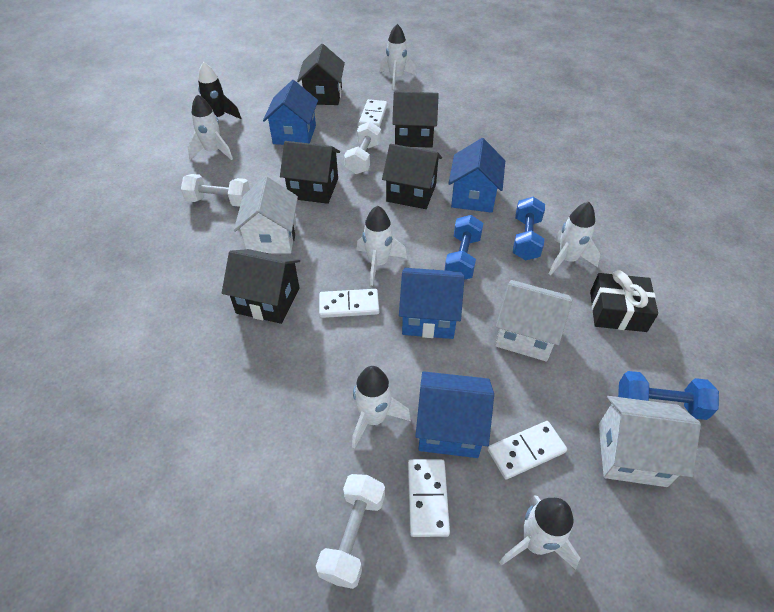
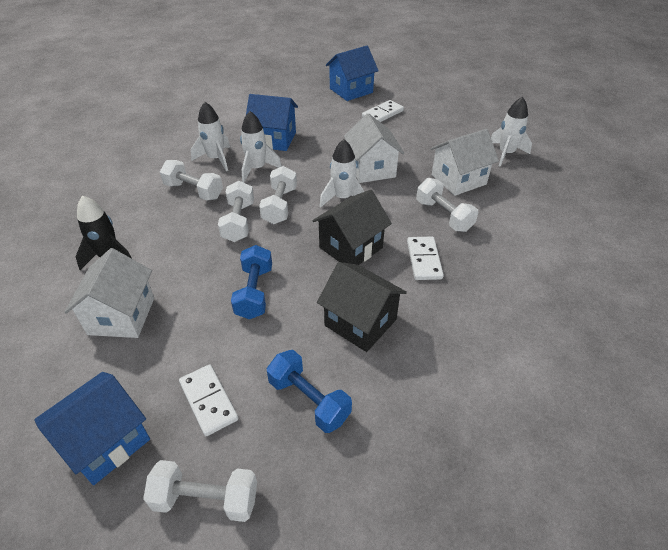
black gift: 1 -> 0
black house: 5 -> 2
blue dumbbell: 3 -> 2
blue house: 4 -> 3
white domino: 4 -> 3
white dumbbell: 3 -> 5
white rocket: 6 -> 4

